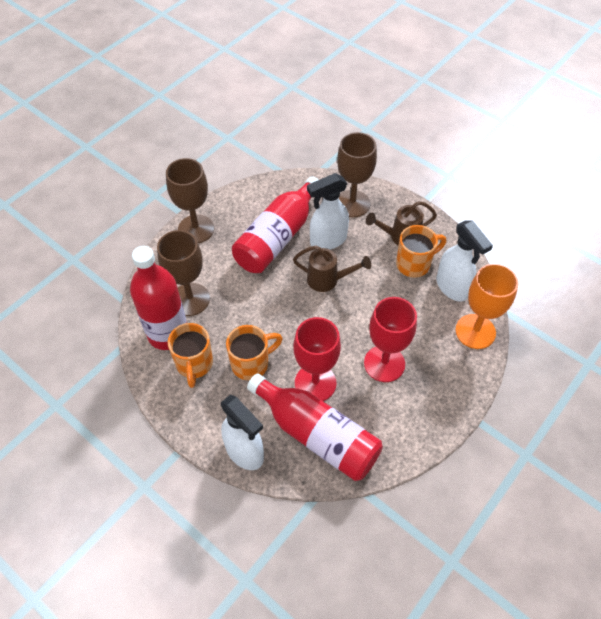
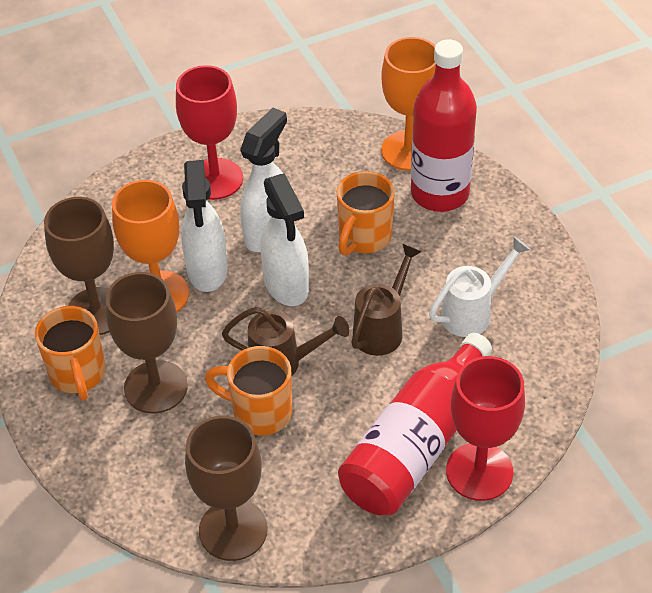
orange goblet: 1 -> 2
red bottle: 3 -> 2
white watering can: 0 -> 1

